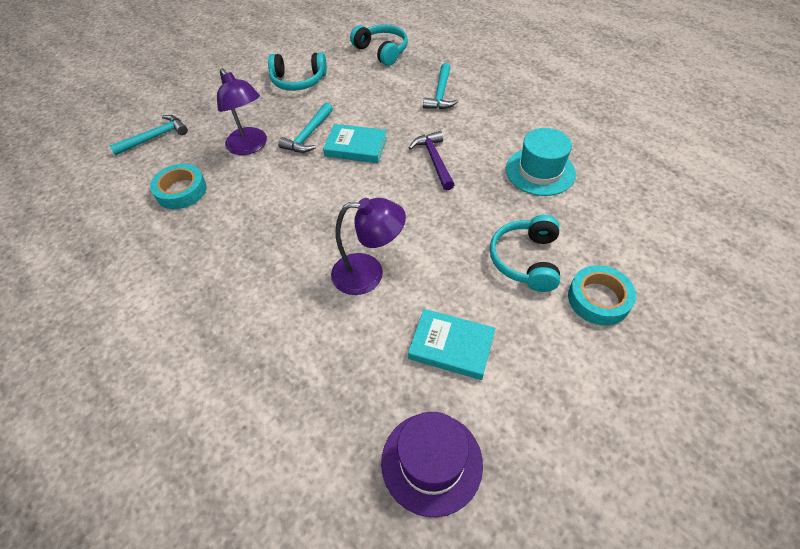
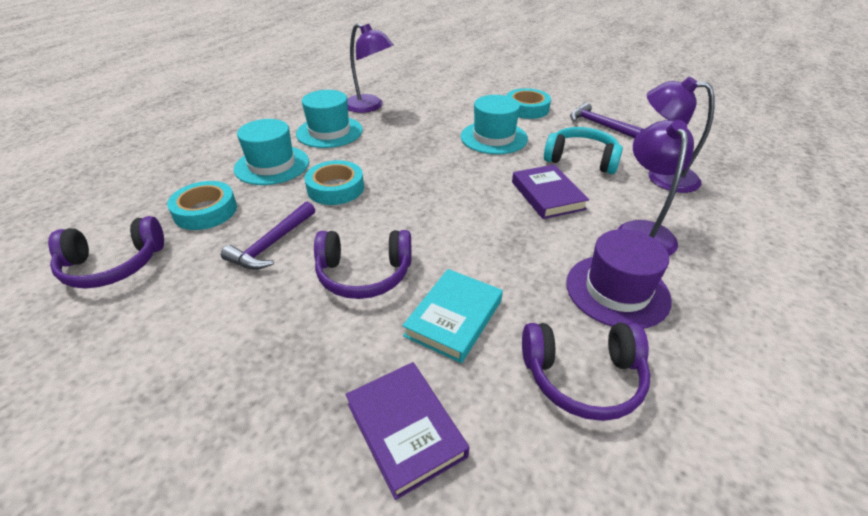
purple book: 0 -> 2
purple hammer: 1 -> 2
purple headphones: 0 -> 3
purple lamp: 2 -> 3
turquoise book: 2 -> 1
turquoise hammer: 3 -> 0
turquoise hat: 1 -> 3
turquoise headphones: 3 -> 1
turquoise tape: 2 -> 3

